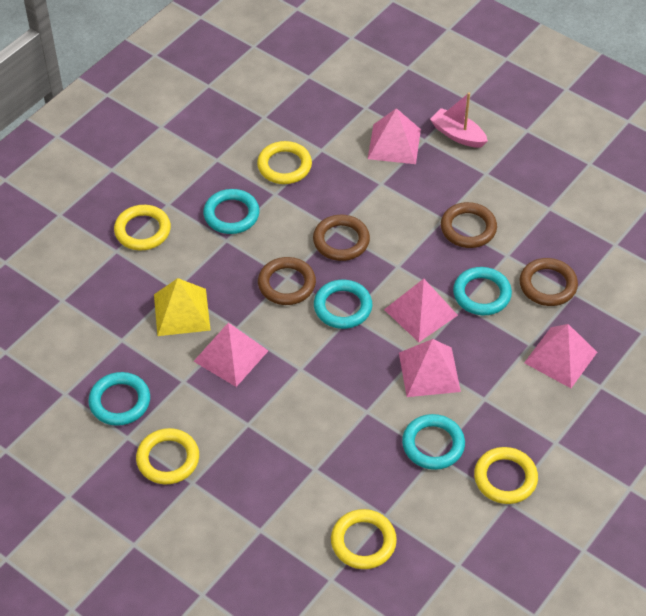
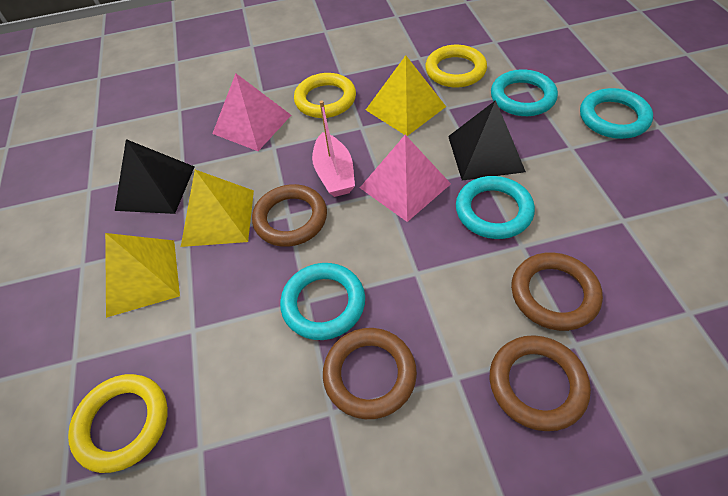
black pyramid: 0 -> 2
pink pyramid: 5 -> 2
turquoise ring: 5 -> 4
yellow pyramid: 1 -> 3
yellow ring: 5 -> 3

